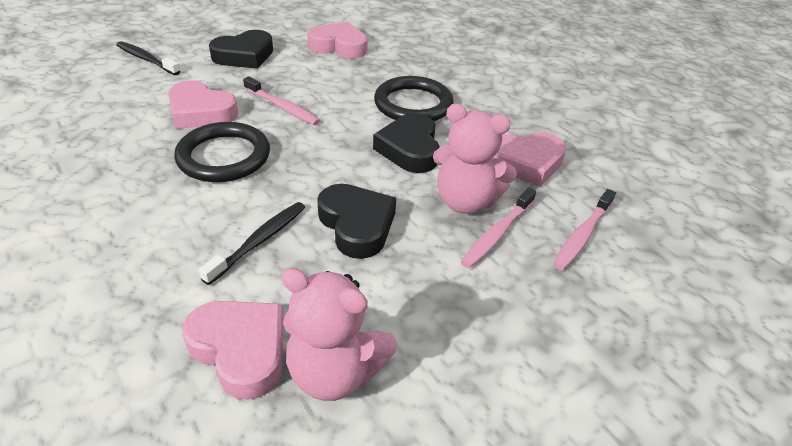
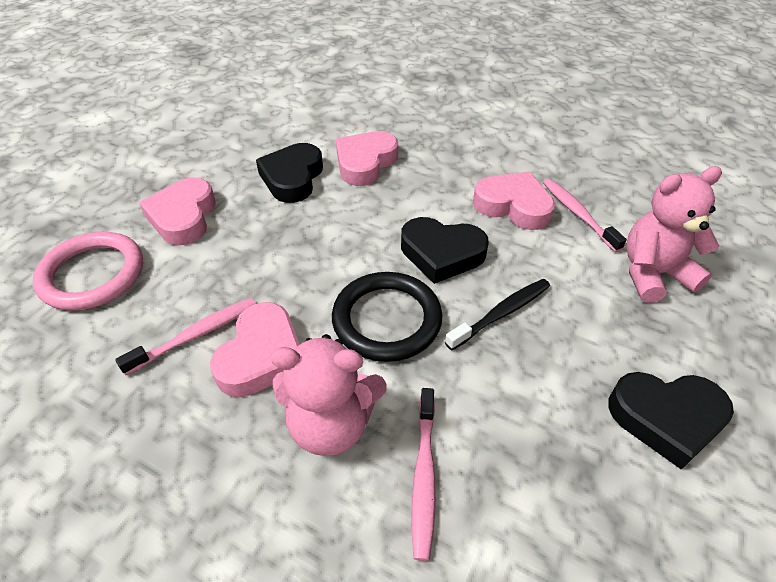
black ring: 2 -> 1
black toothbrush: 2 -> 1
pink ring: 0 -> 1

